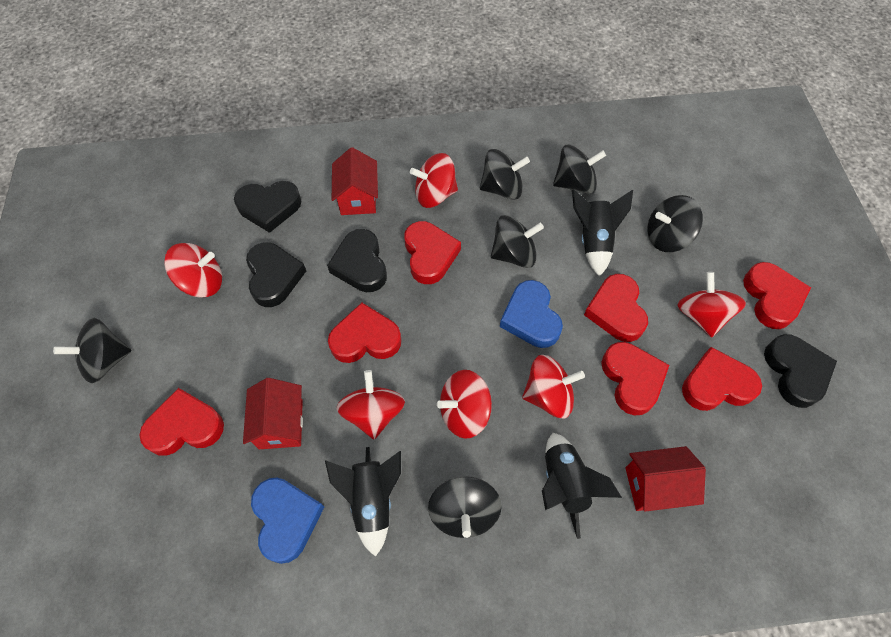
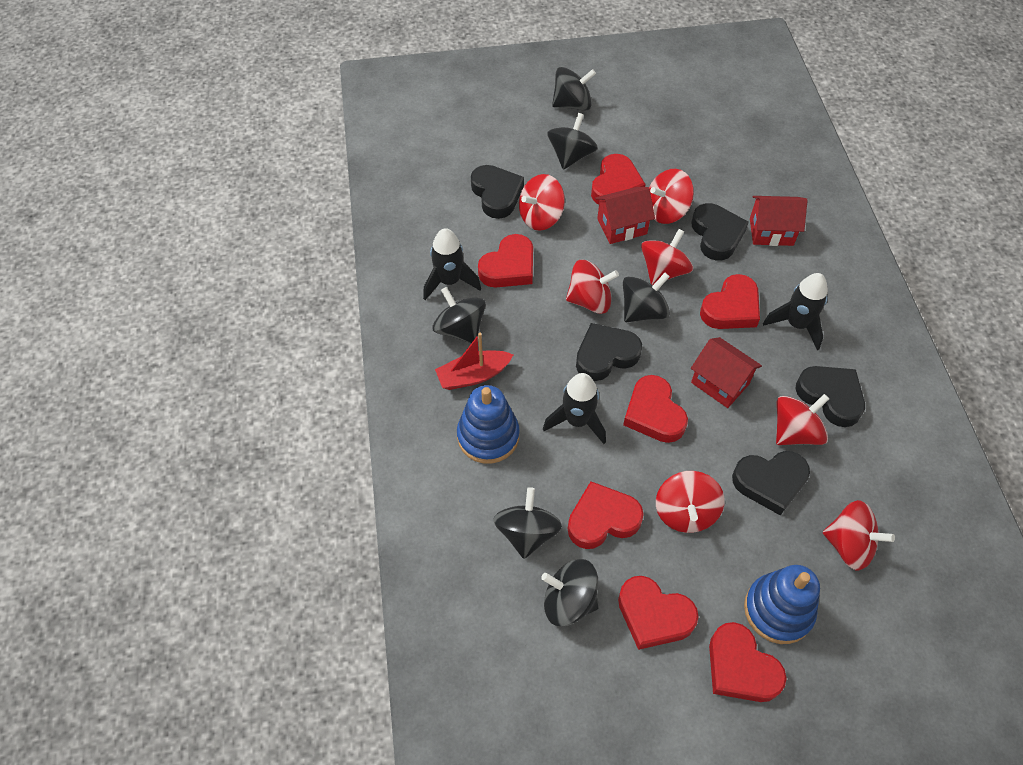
black heart: 4 -> 5
blue heart: 2 -> 0
blue stacking toy: 0 -> 2
red boat: 0 -> 1
red spinning top: 6 -> 7

